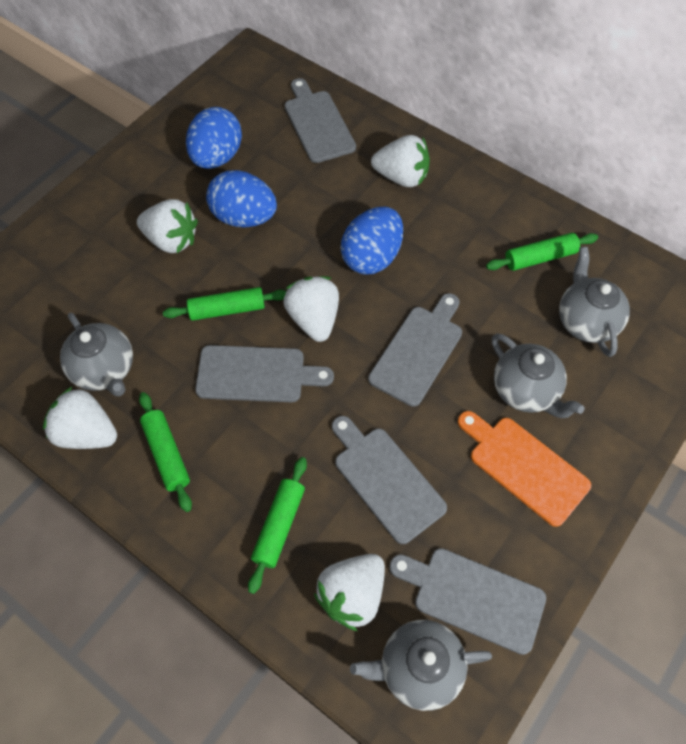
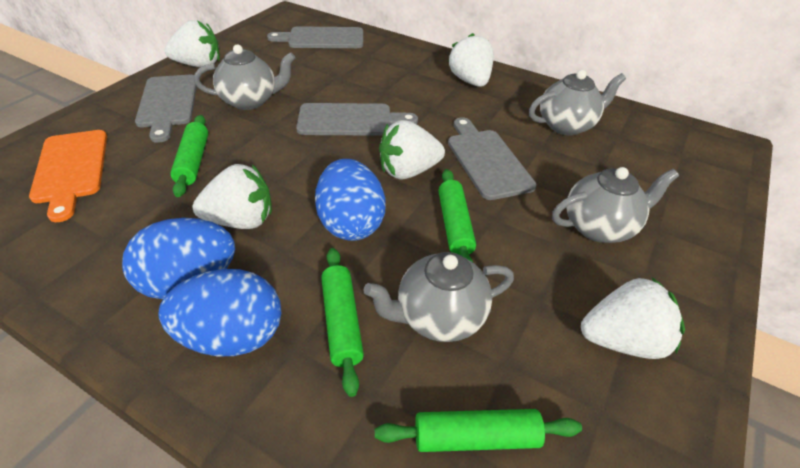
grey cutting board: 5 -> 4

